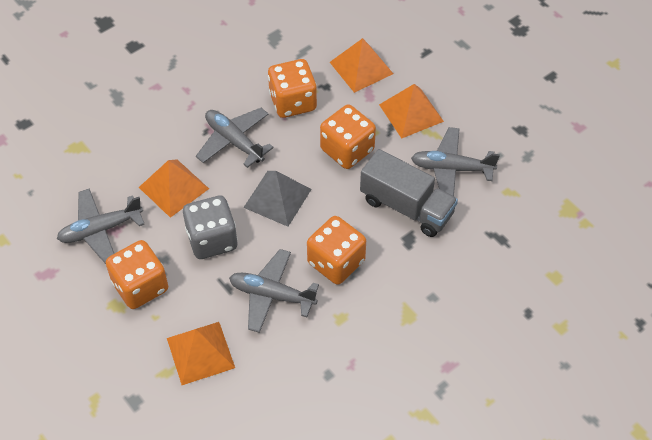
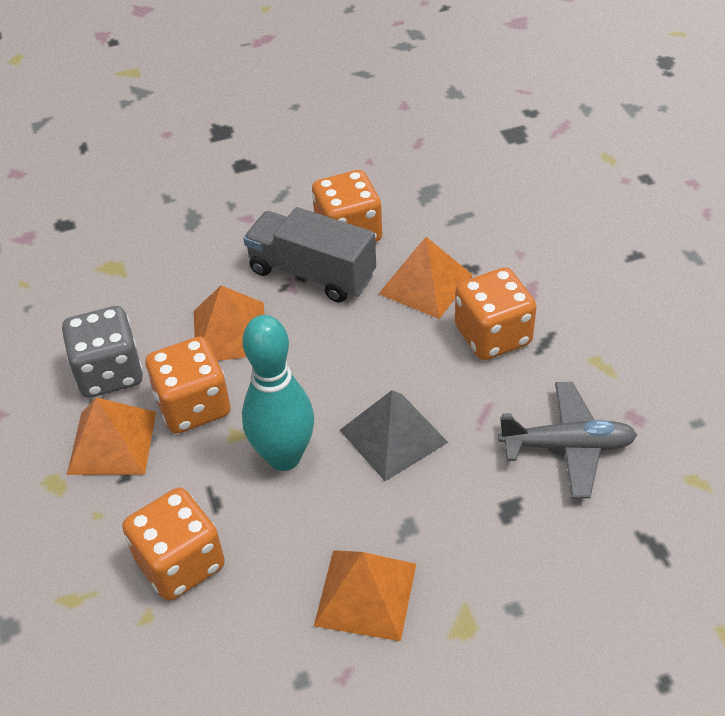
grey plane: 4 -> 1
turquoise bowling pin: 0 -> 1

